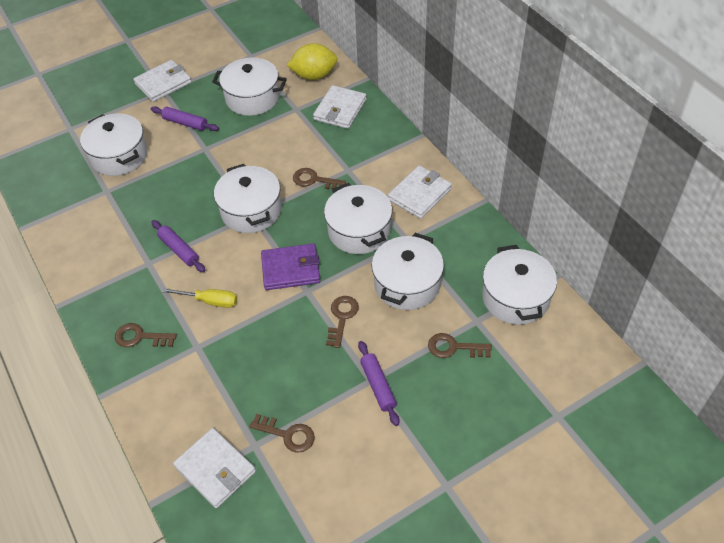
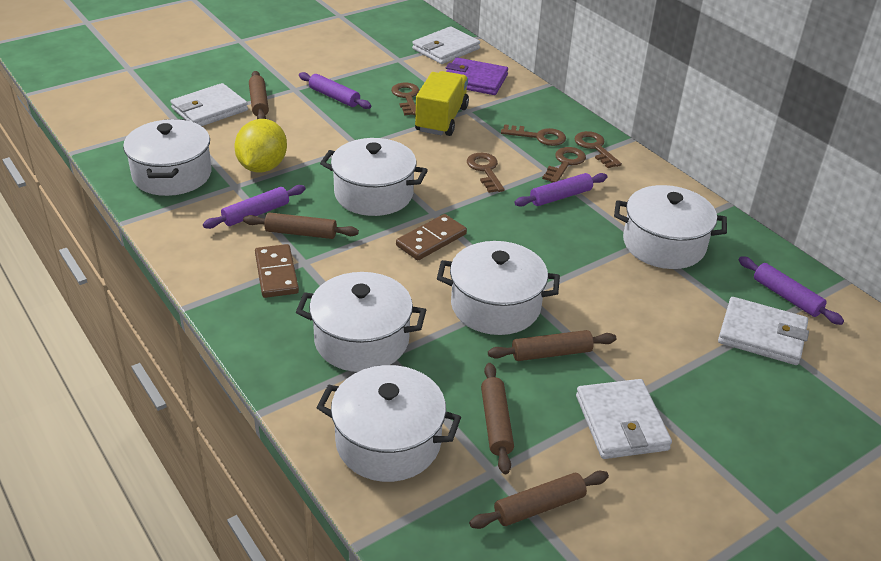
brown domino: 0 -> 2
brown rolling pin: 0 -> 5
purple rolling pin: 3 -> 4
yellow screwdriver: 1 -> 0
yellow truck: 0 -> 1

